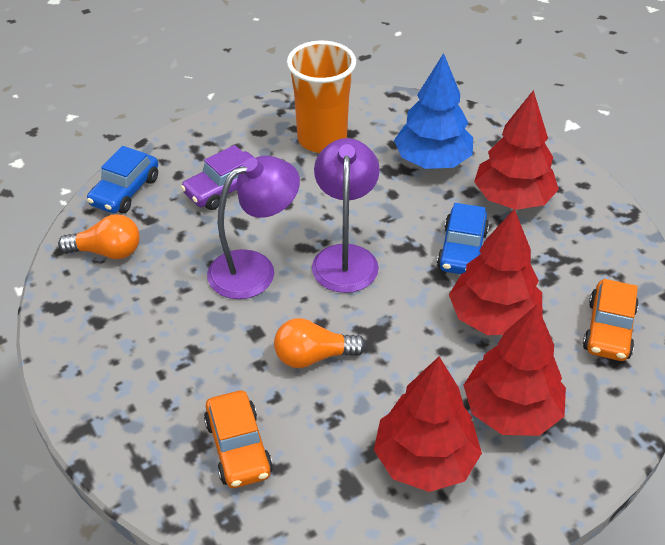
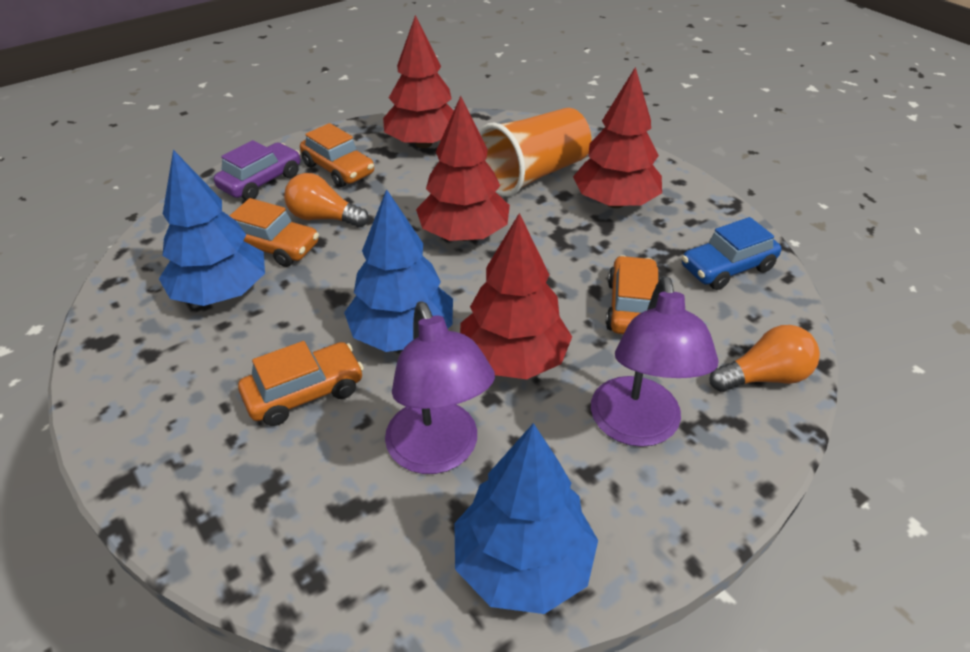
blue car: 2 -> 1
blue tree: 1 -> 3
orange car: 2 -> 4

